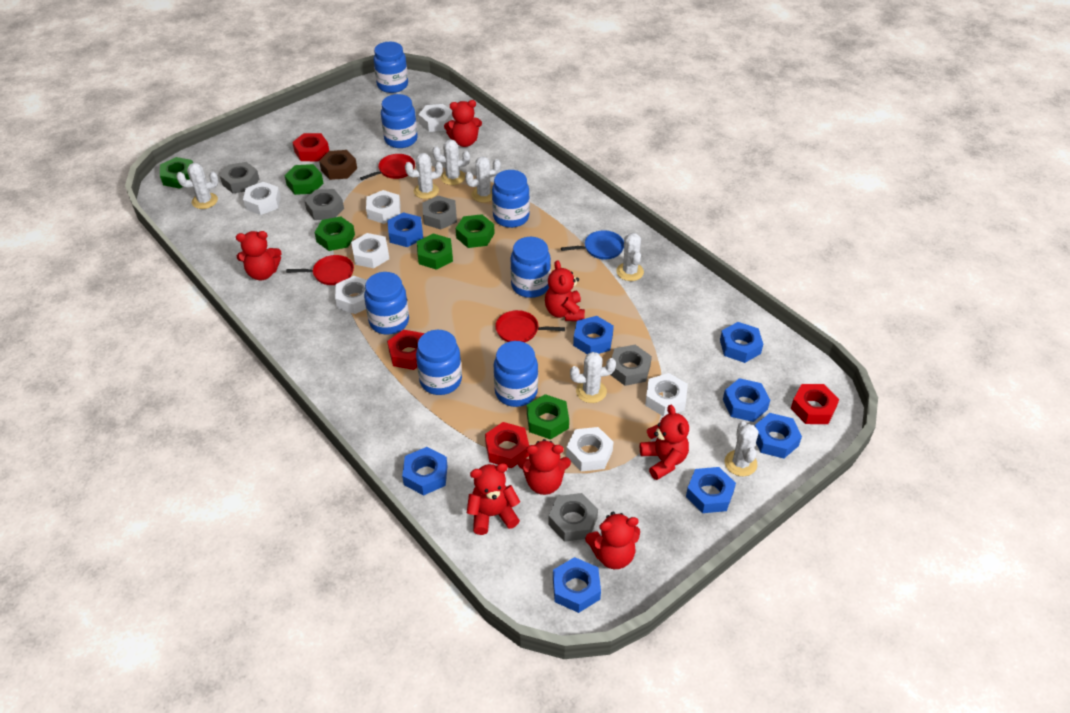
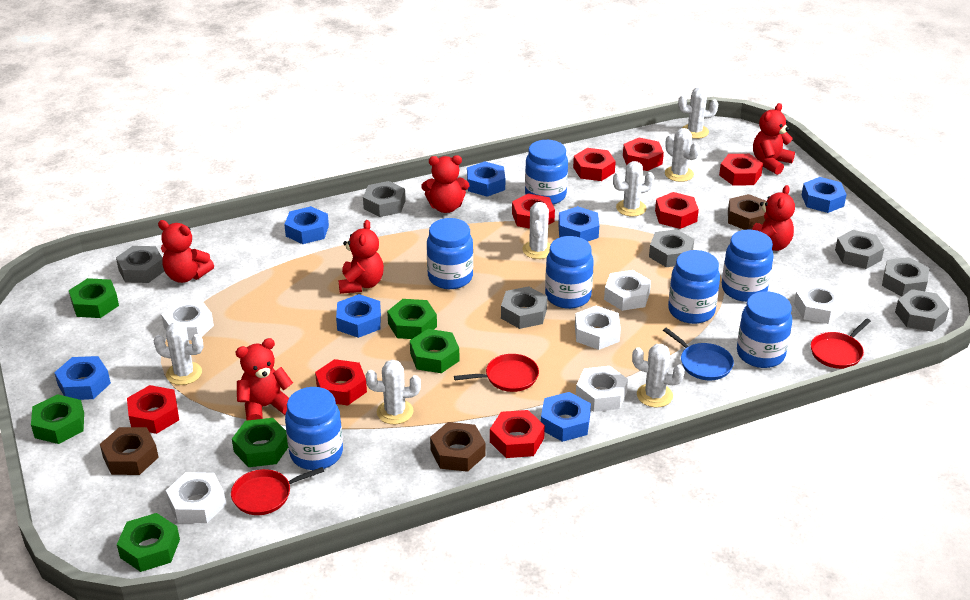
blue nut: 8 -> 7
brown nut: 1 -> 3
grey nut: 5 -> 7
red nut: 4 -> 8
red teddy bear: 7 -> 6
white nut: 7 -> 6

